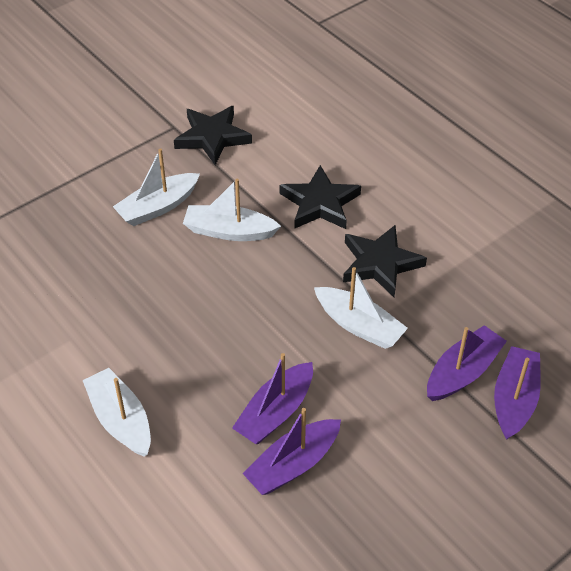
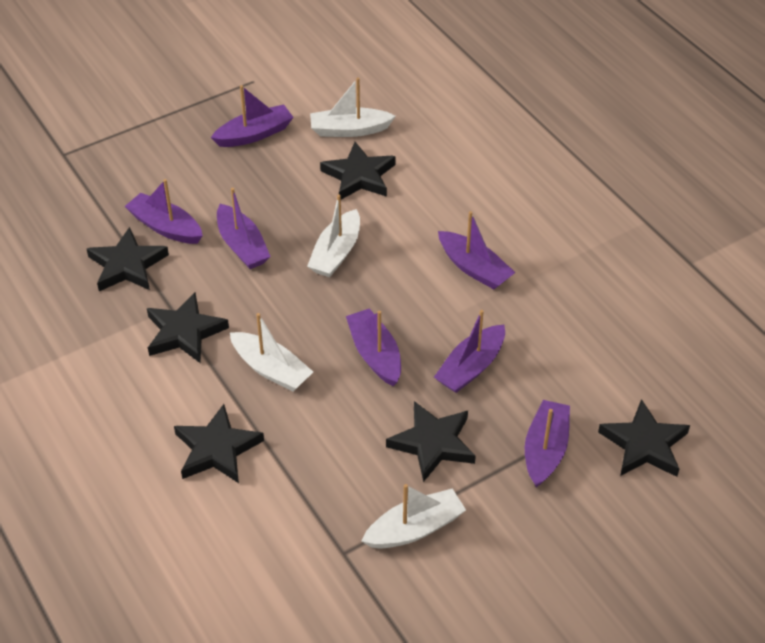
black star: 3 -> 6
purple boat: 4 -> 7

